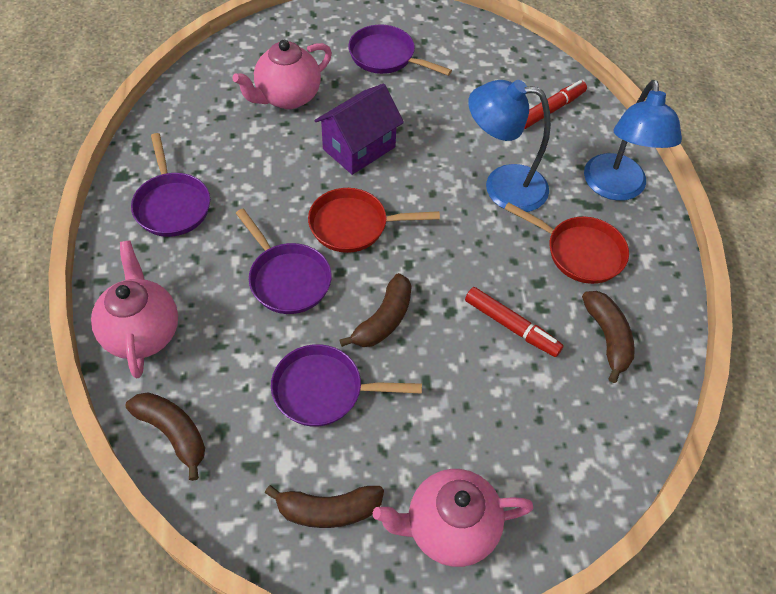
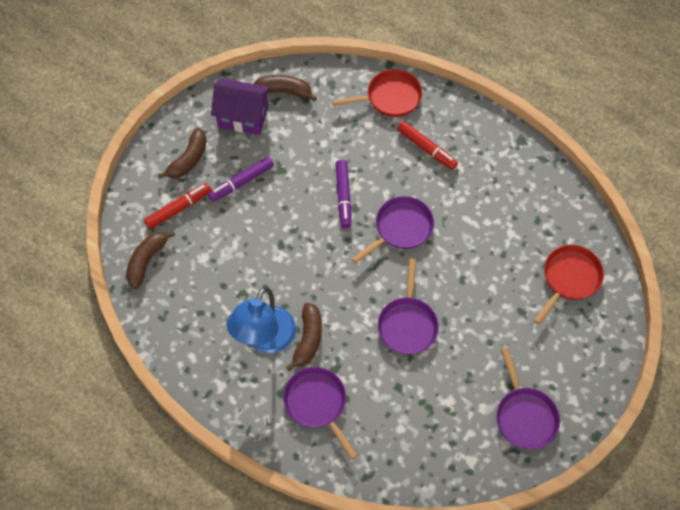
blue lamp: 2 -> 1
pink teapot: 3 -> 0
purple marker: 0 -> 2

